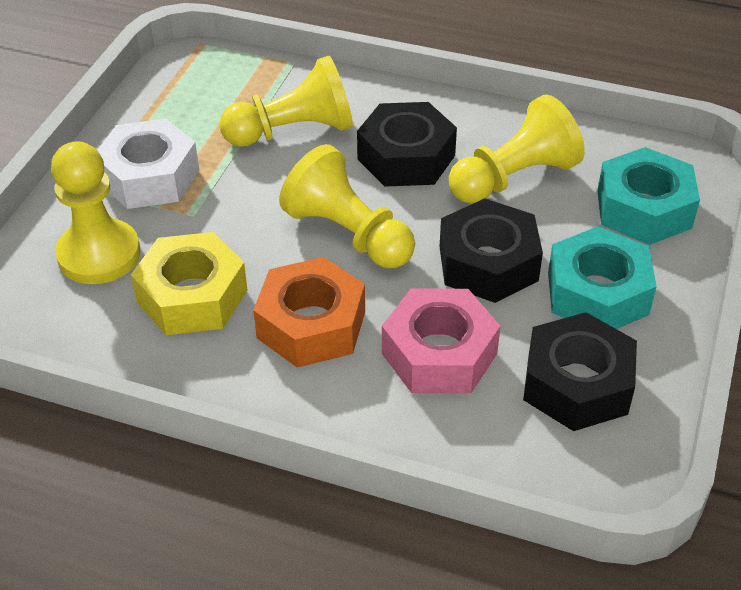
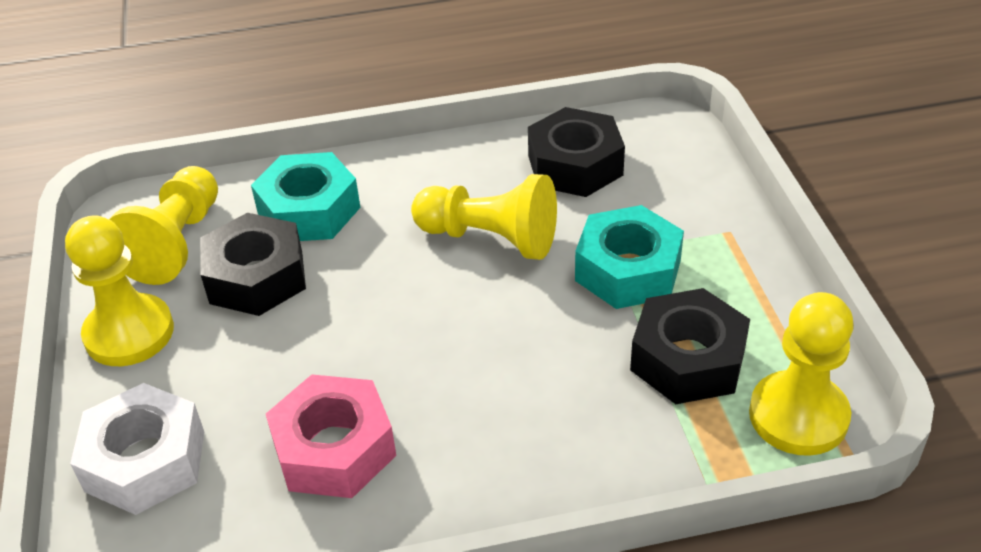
orange nut: 1 -> 0
yellow nut: 1 -> 0

